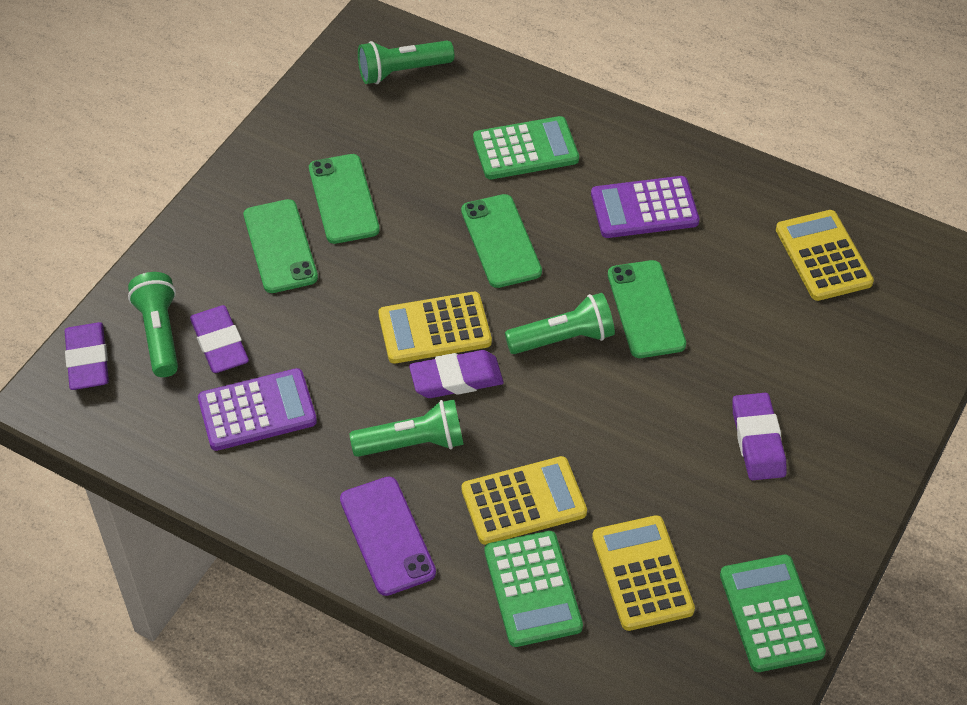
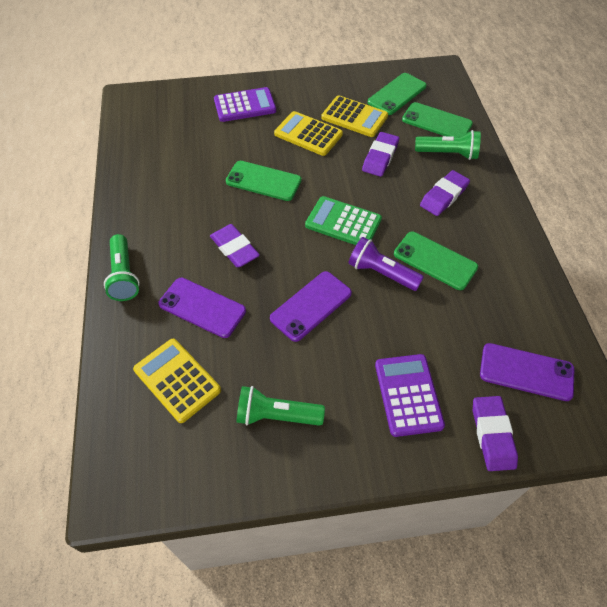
green calculator: 3 -> 1
green flashlight: 4 -> 3
purple flashlight: 0 -> 1
purple phone: 1 -> 3
yellow calculator: 4 -> 3

